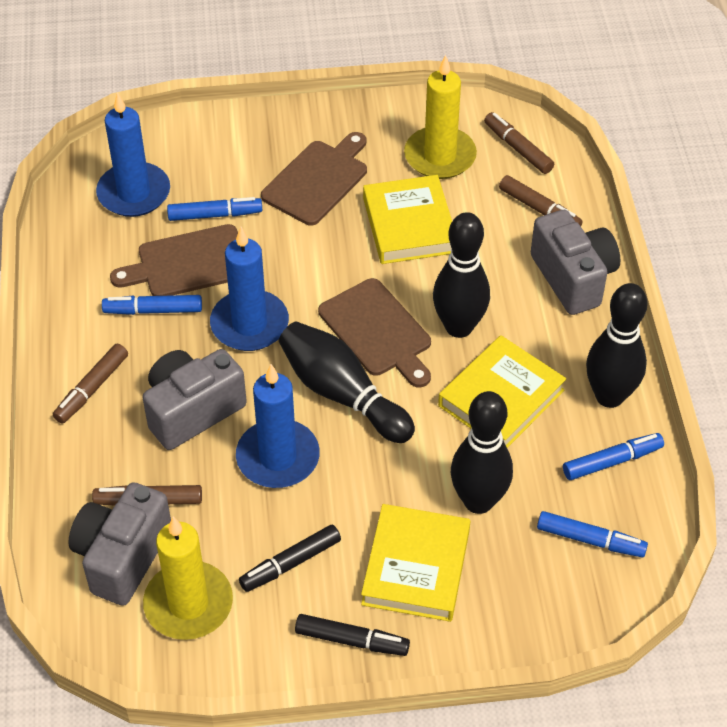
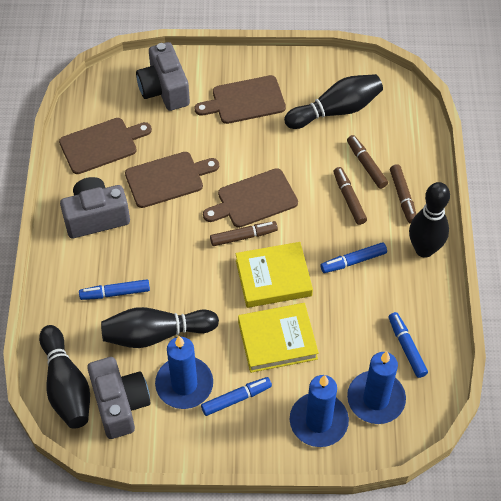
black marker: 2 -> 0
brown cutting board: 3 -> 4
yellow book: 3 -> 2
yellow candle: 2 -> 0

